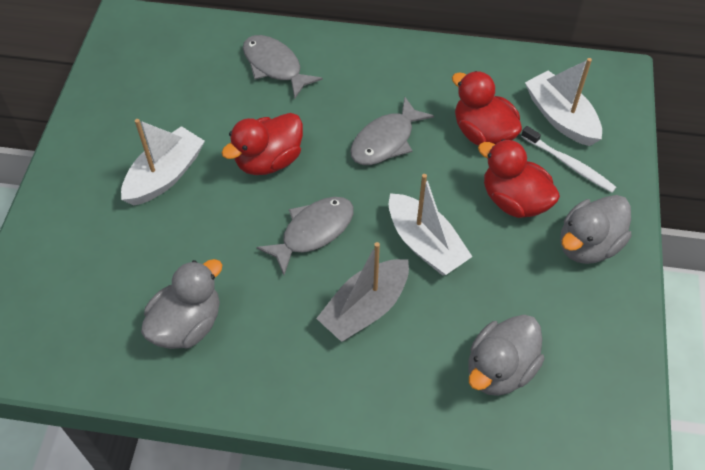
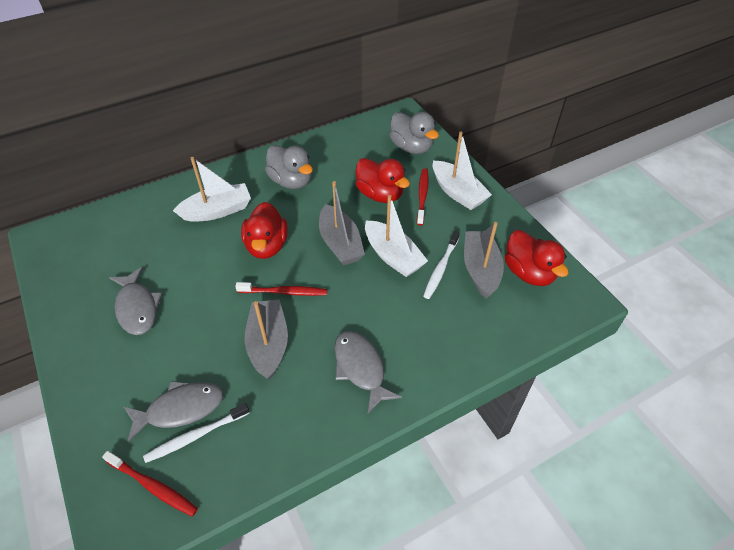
grey boat: 1 -> 3
grey duck: 3 -> 2
red toothbrush: 0 -> 3
white toothbrush: 1 -> 2

